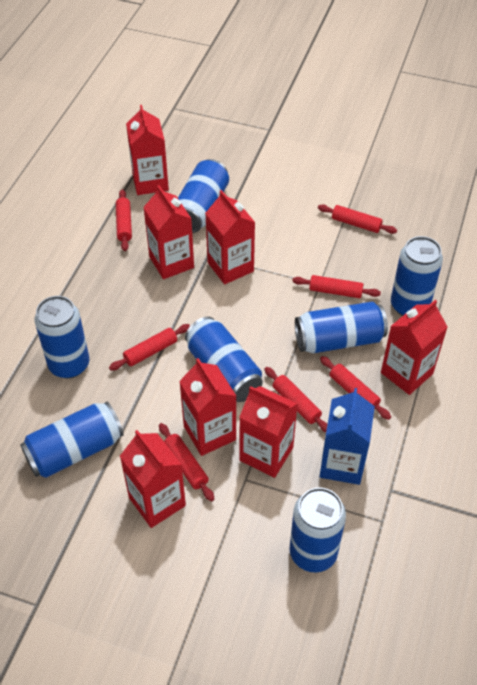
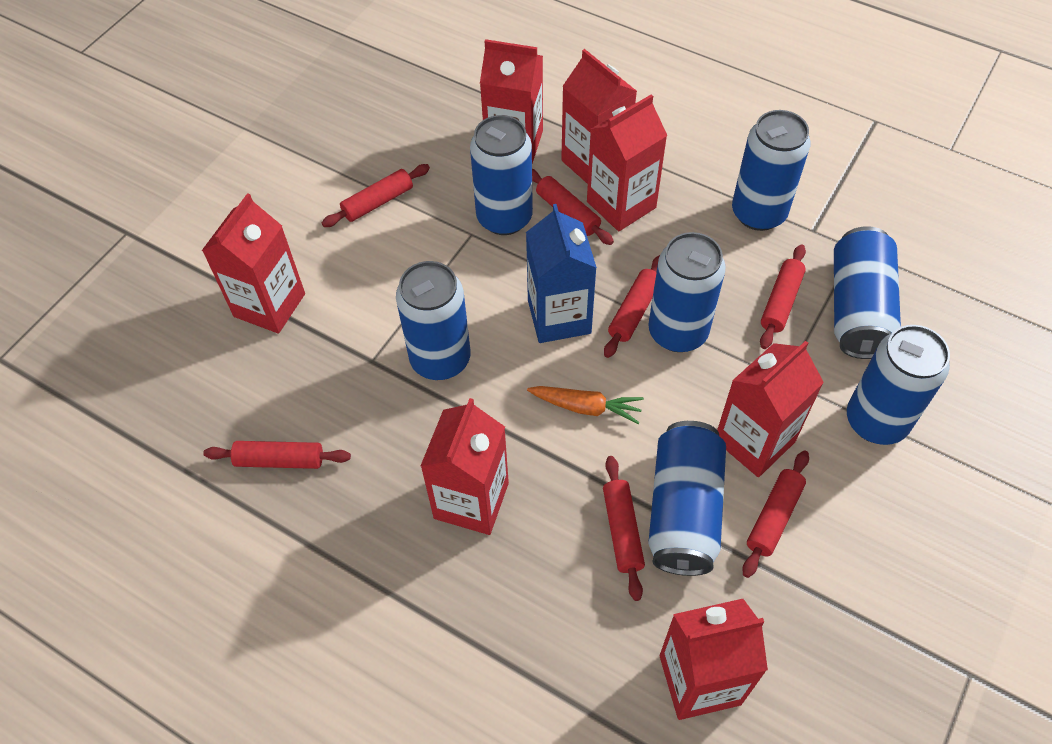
orange carrot: 0 -> 1

